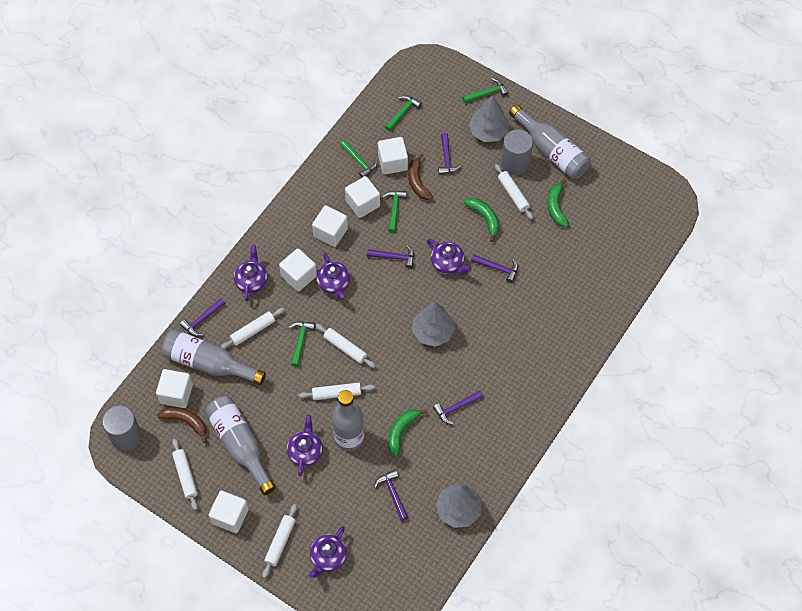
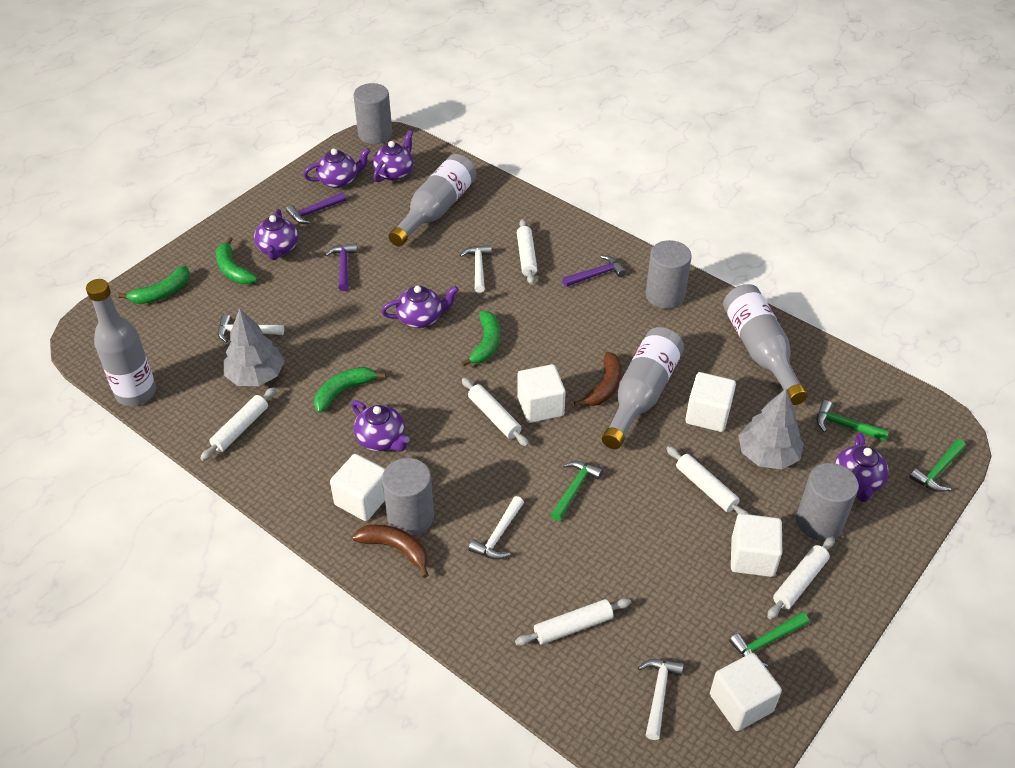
green banana: 3 -> 4
green hammer: 5 -> 4
grey cylinder: 2 -> 4
grey tree: 3 -> 2
purple hammer: 6 -> 3
purple teapot: 5 -> 6
white cube: 6 -> 5
white hammer: 0 -> 4

